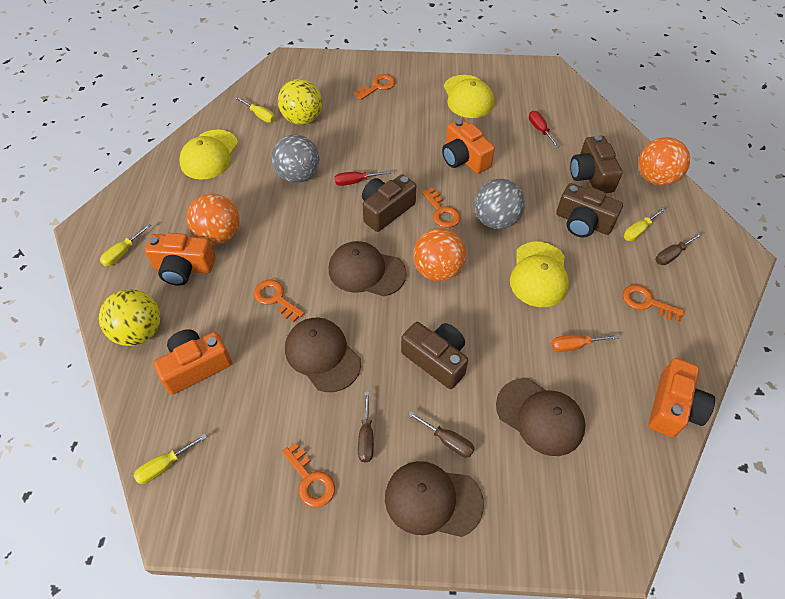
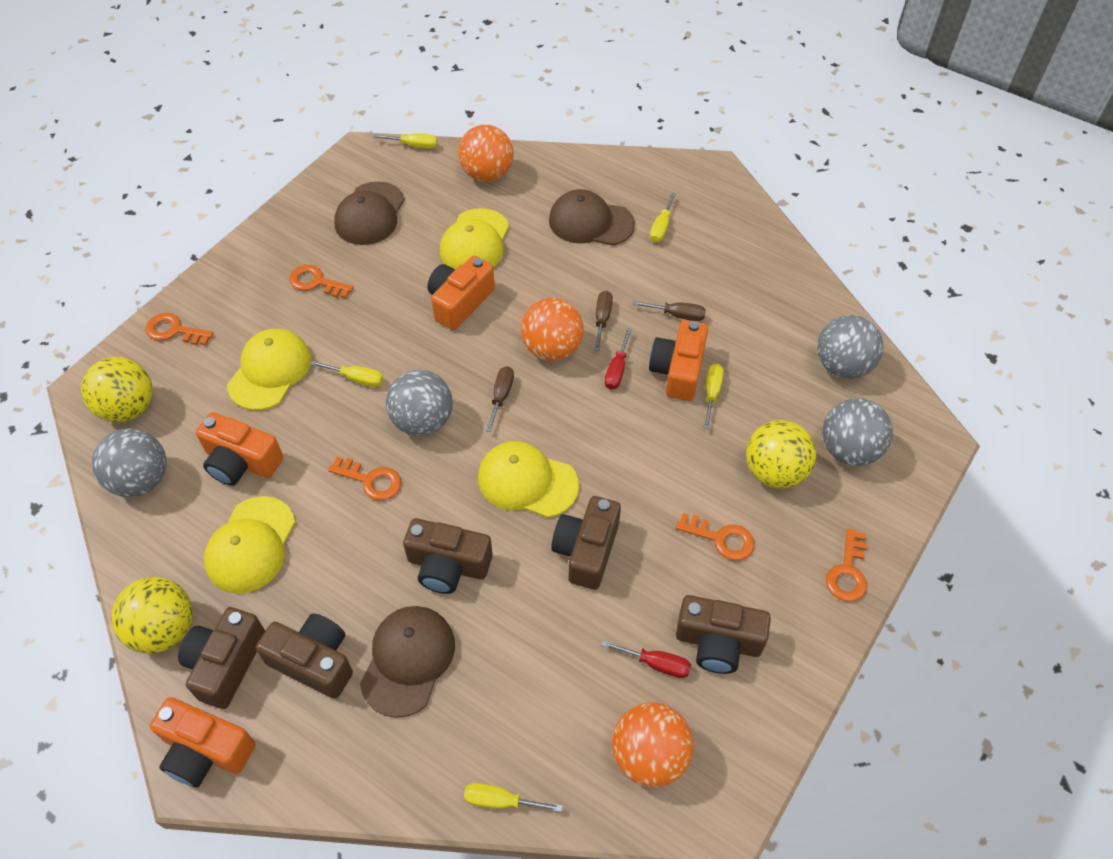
brown camera: 4 -> 5
brown cap: 4 -> 3
grey ball: 2 -> 4
orange screwdriver: 1 -> 0
yellow ball: 2 -> 3
yellow cap: 3 -> 4
yellow screwdriver: 4 -> 5

